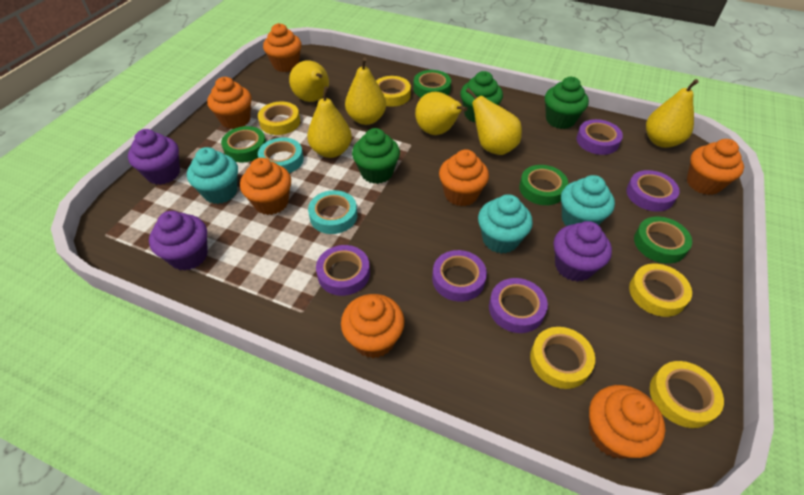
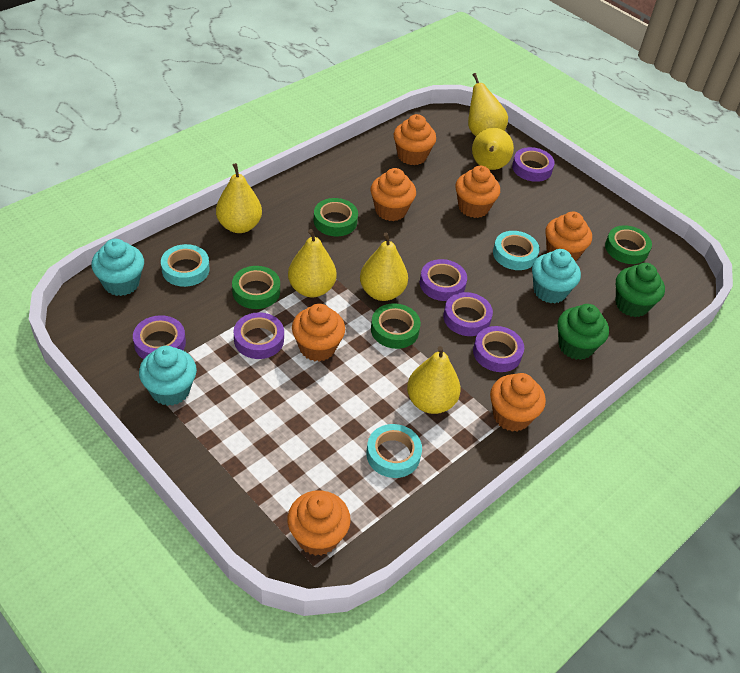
green cupcake: 3 -> 2
purple cupcake: 3 -> 0
purple tape: 5 -> 6
turquoise tape: 2 -> 3
yellow tape: 5 -> 0

